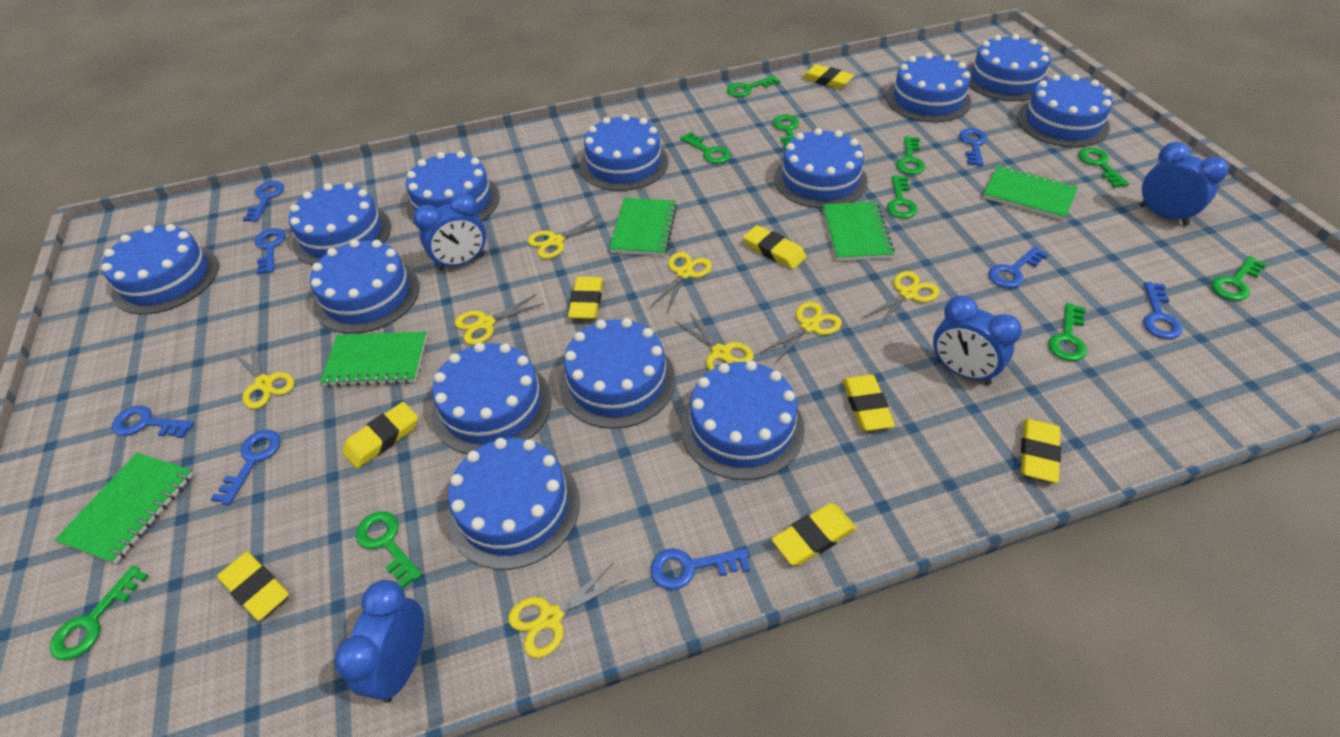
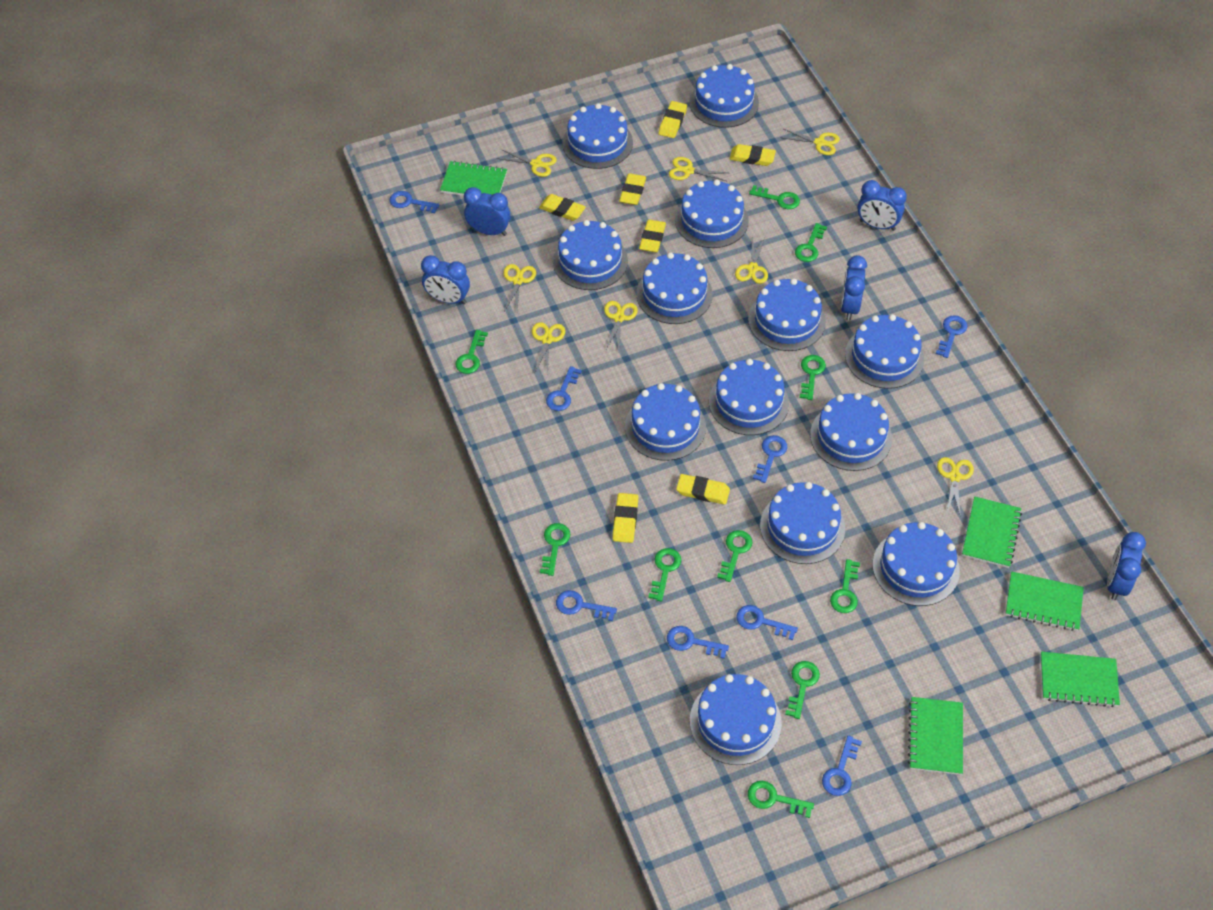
blue clock: 4 -> 5
yellow eraser: 8 -> 7

